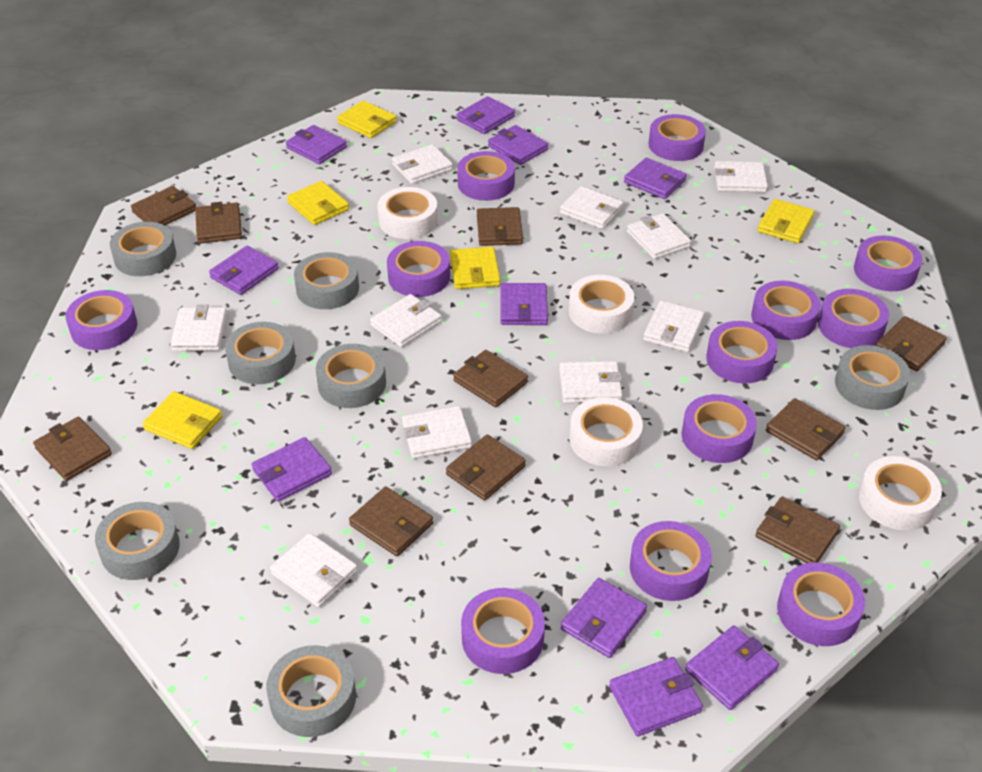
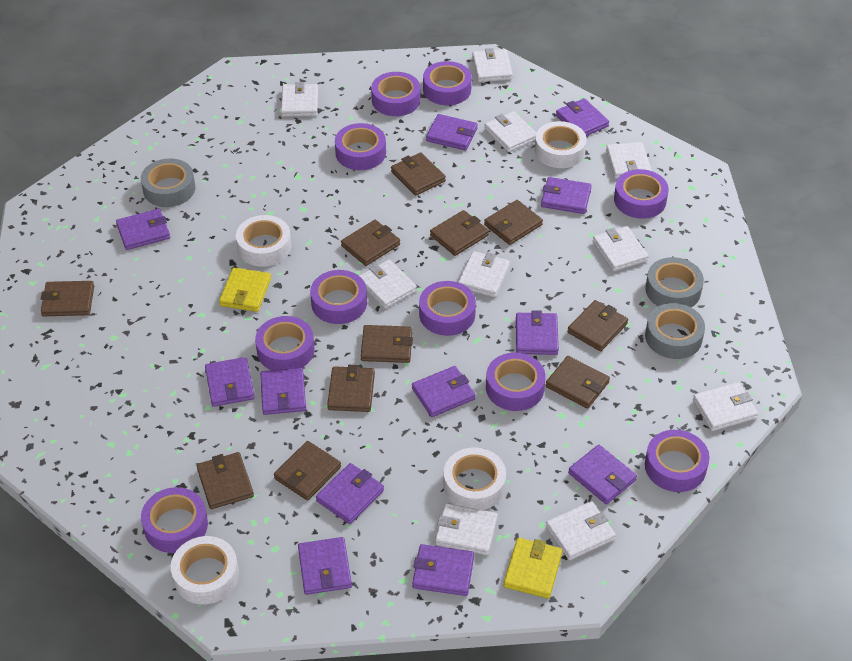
brown wallet: 10 -> 11
grey tape: 7 -> 3
purple tape: 12 -> 10
purple wallet: 10 -> 12
yellow wallet: 5 -> 2

